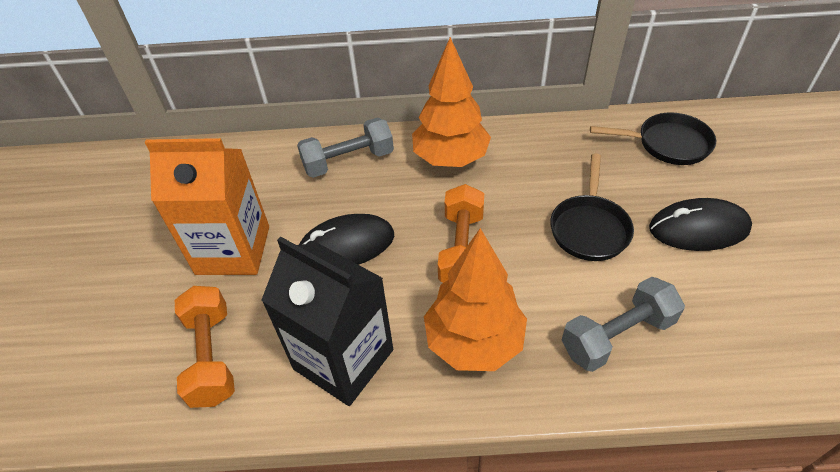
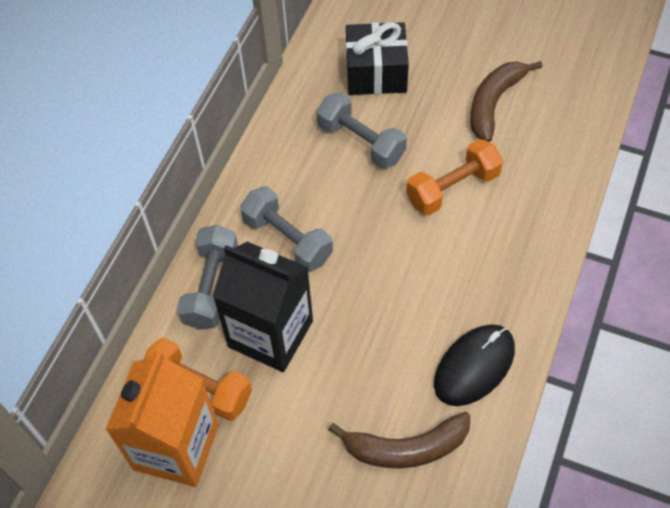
black gift: 0 -> 1
black mouse: 2 -> 1
black pan: 2 -> 0
brown banana: 0 -> 2
grey dumbbell: 2 -> 3
orange tree: 2 -> 0

